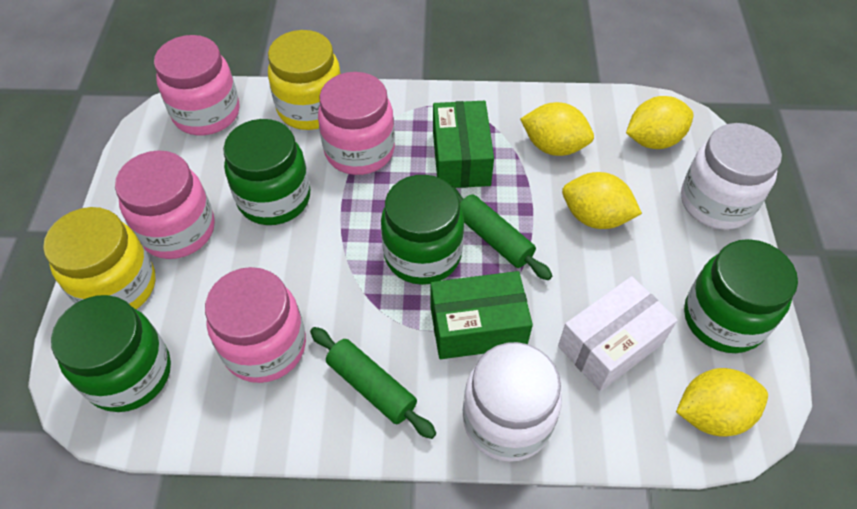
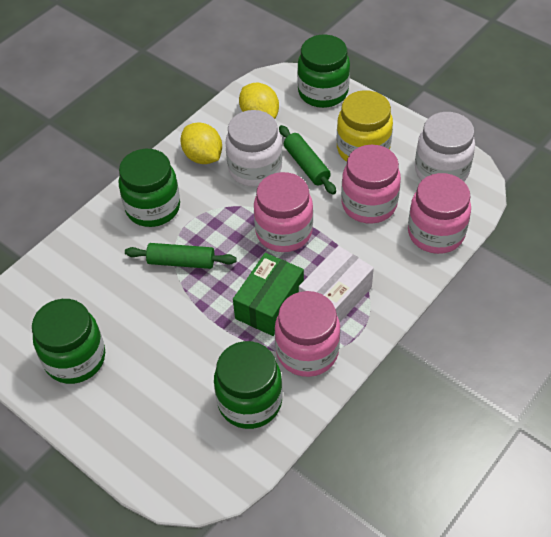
green box: 2 -> 1
yellow jar: 2 -> 1
yellow lemon: 4 -> 2

